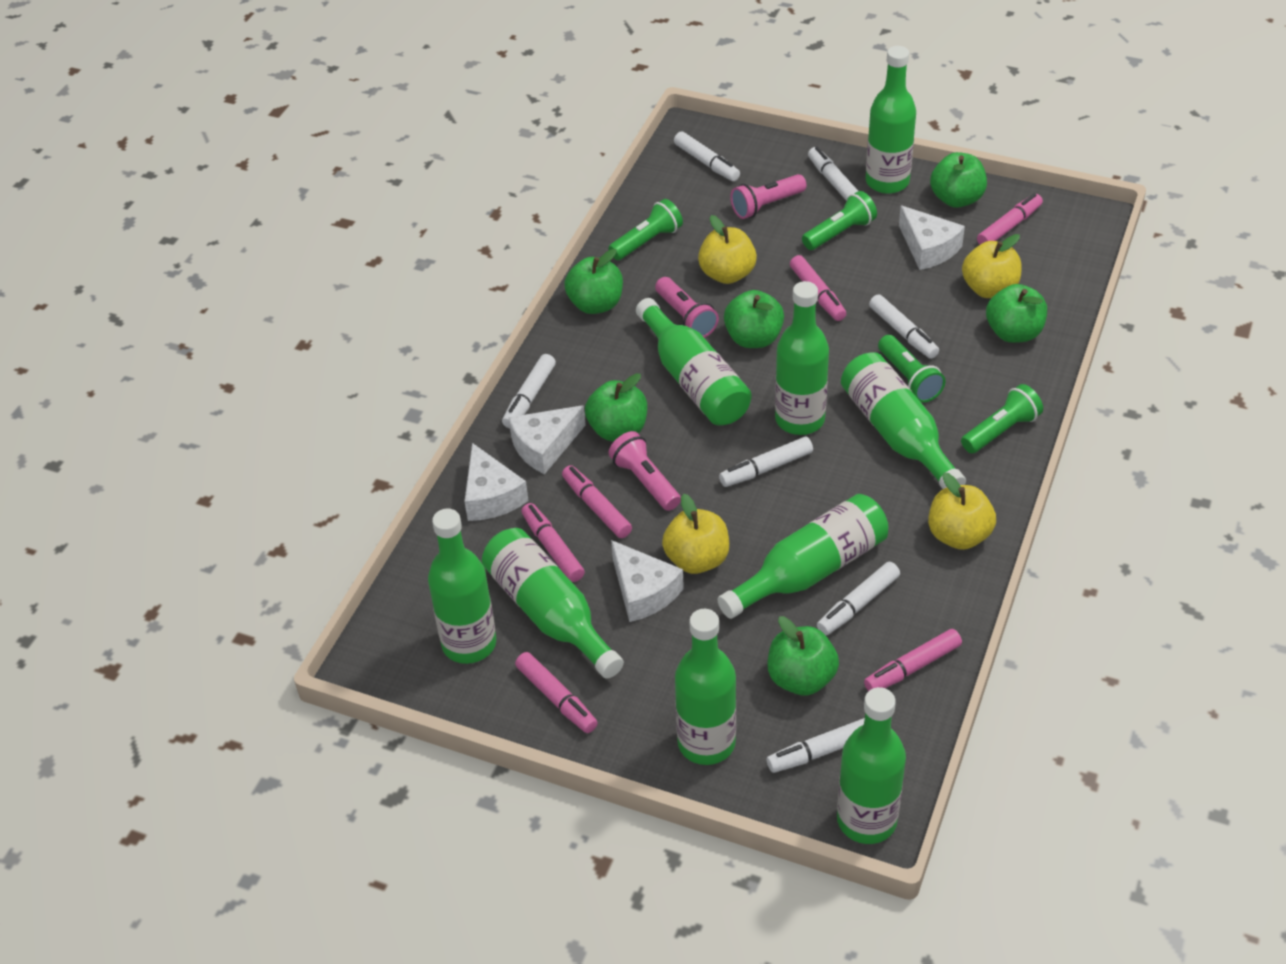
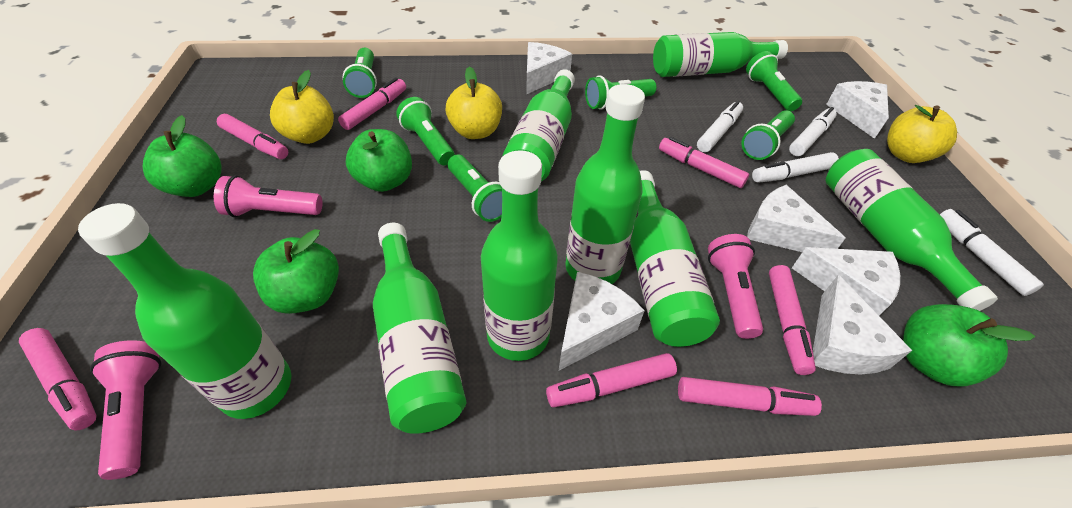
green apple: 6 -> 4
green bottle: 9 -> 8
green flashlight: 4 -> 6
pink marker: 6 -> 7
white cheese: 4 -> 6
white marker: 7 -> 4
yellow apple: 4 -> 3

